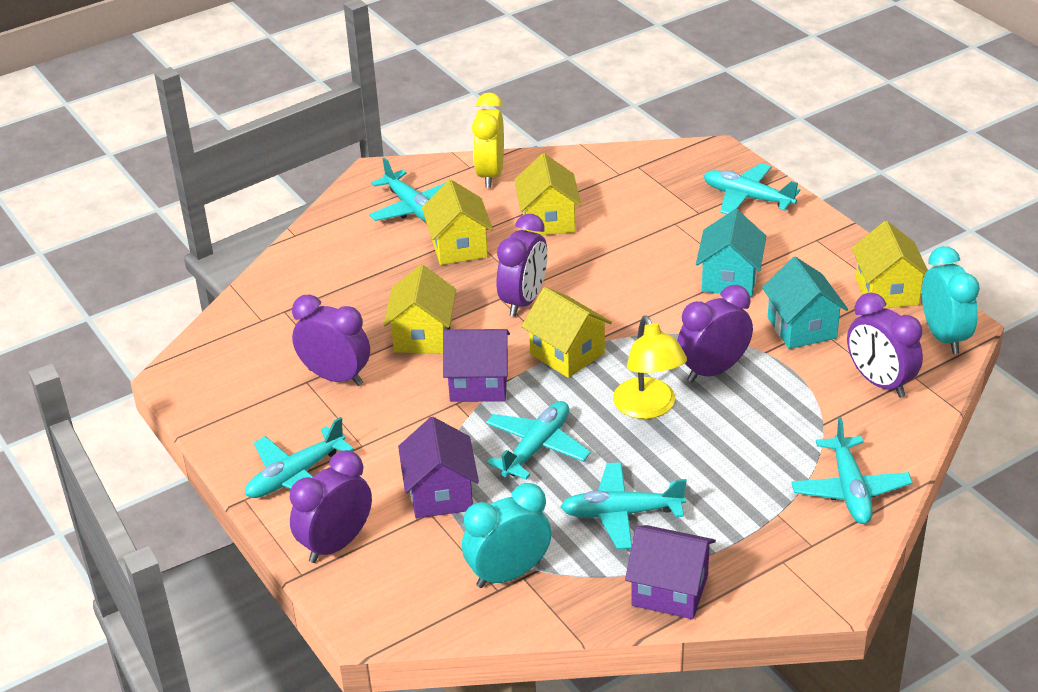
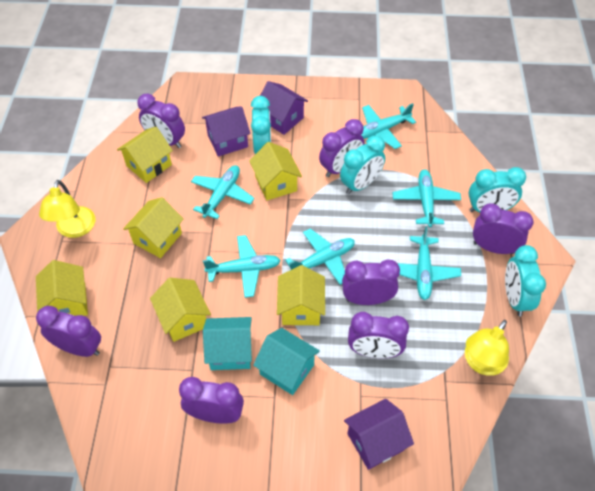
purple clock: 5 -> 7
turquoise clock: 2 -> 4
yellow clock: 1 -> 0
yellow house: 5 -> 6
yellow lamp: 1 -> 2

